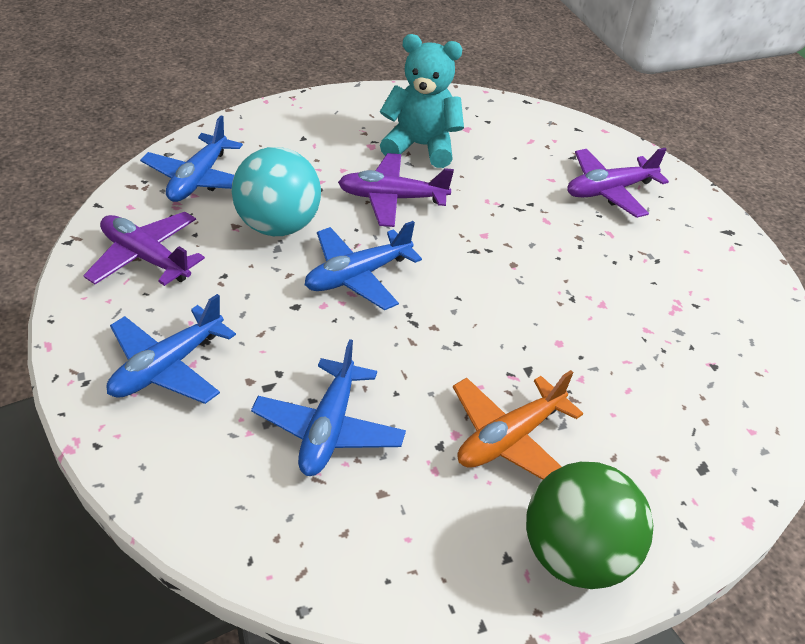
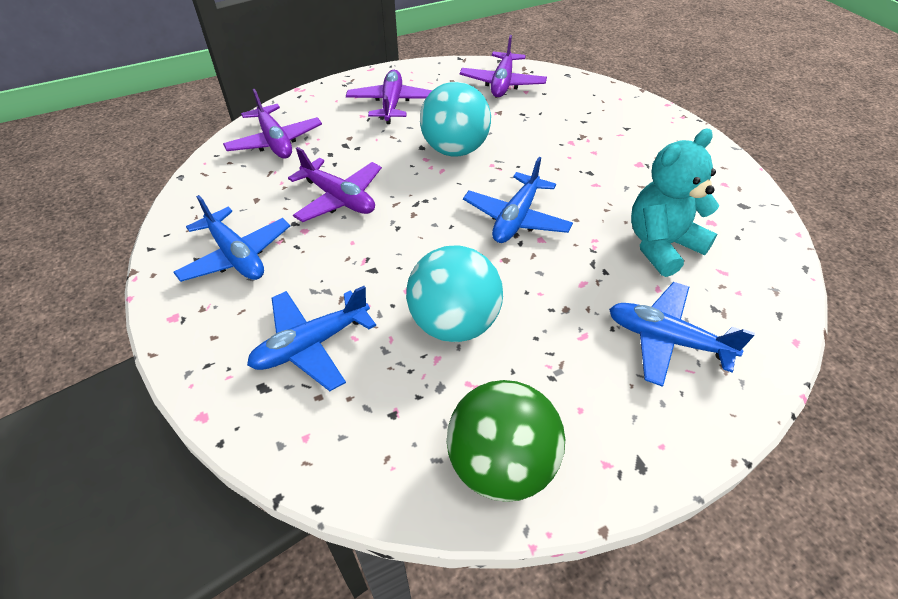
orange plane: 1 -> 0
purple plane: 3 -> 4
turquoise ball: 1 -> 2

